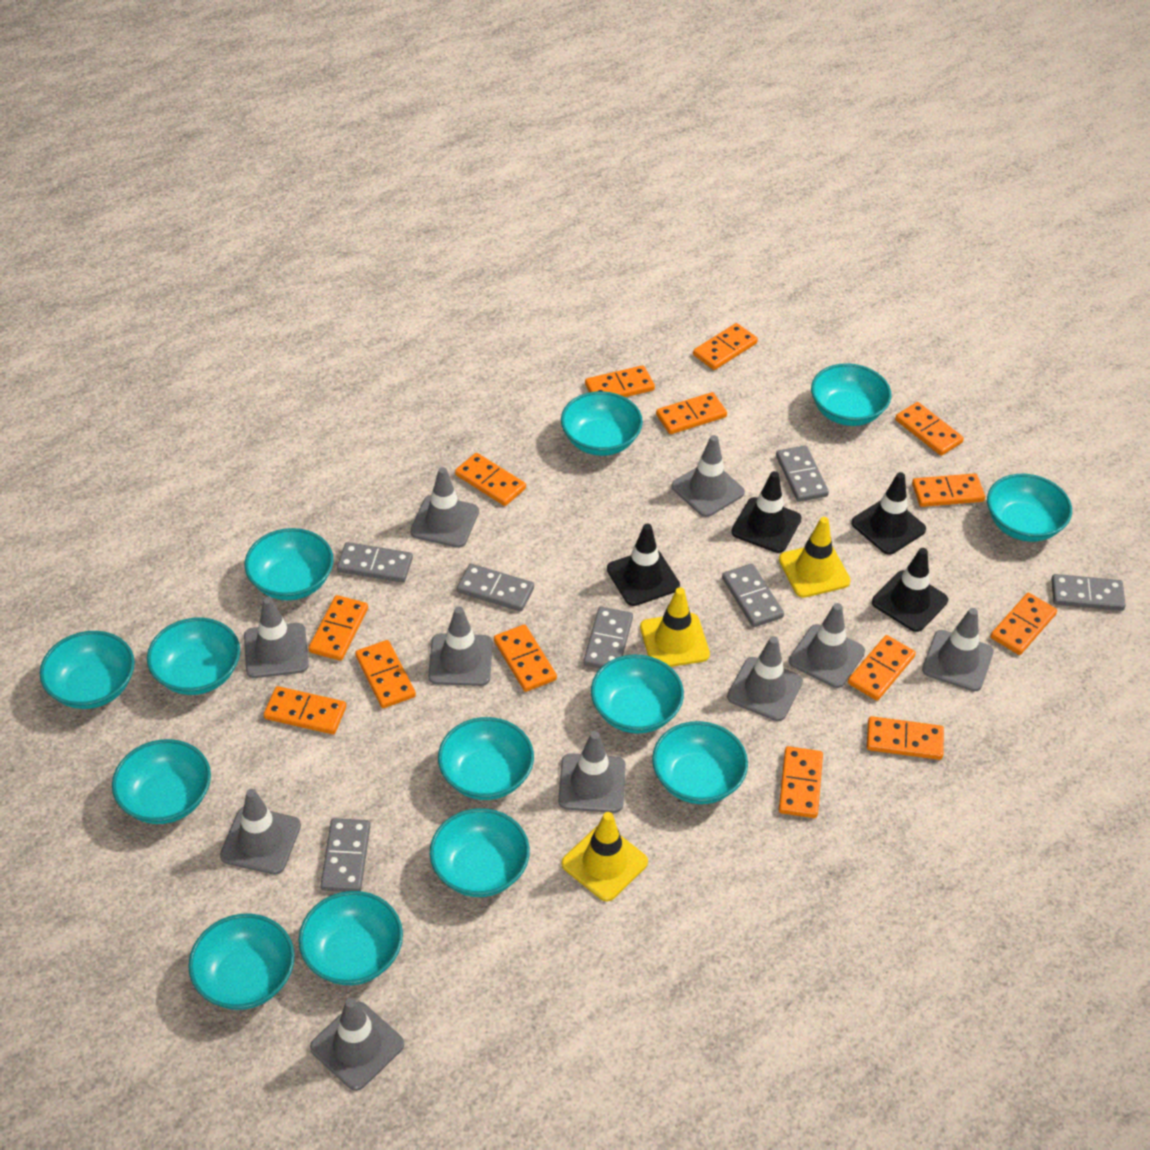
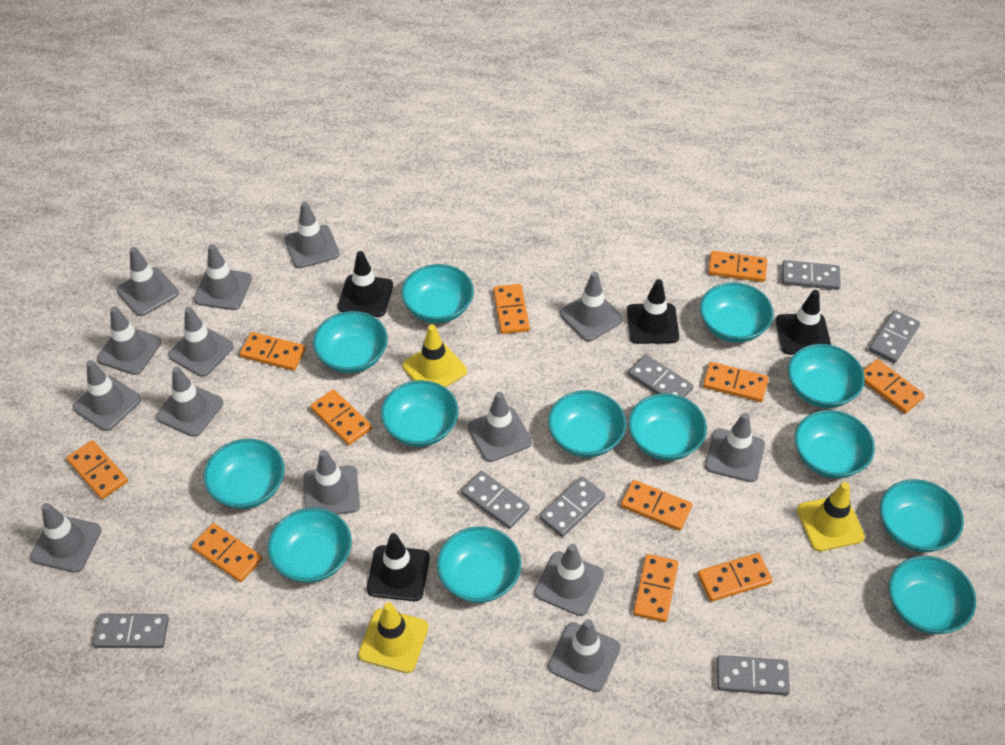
grey traffic cone: 10 -> 14
orange domino: 14 -> 11

